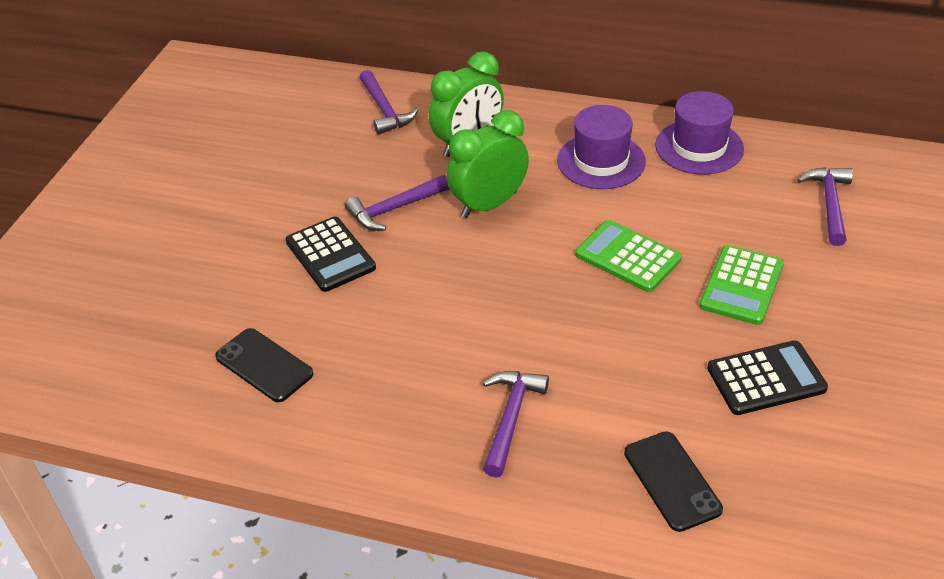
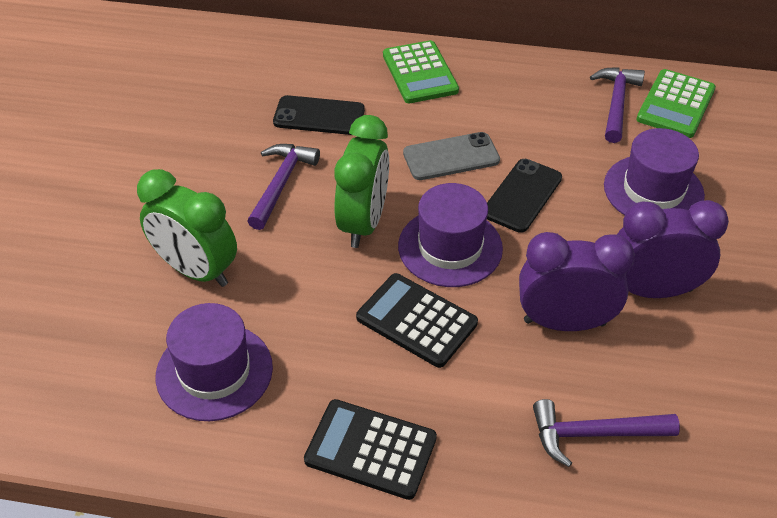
grey phone: 0 -> 1
purple clock: 0 -> 2
purple hammer: 4 -> 3
purple hat: 2 -> 3

